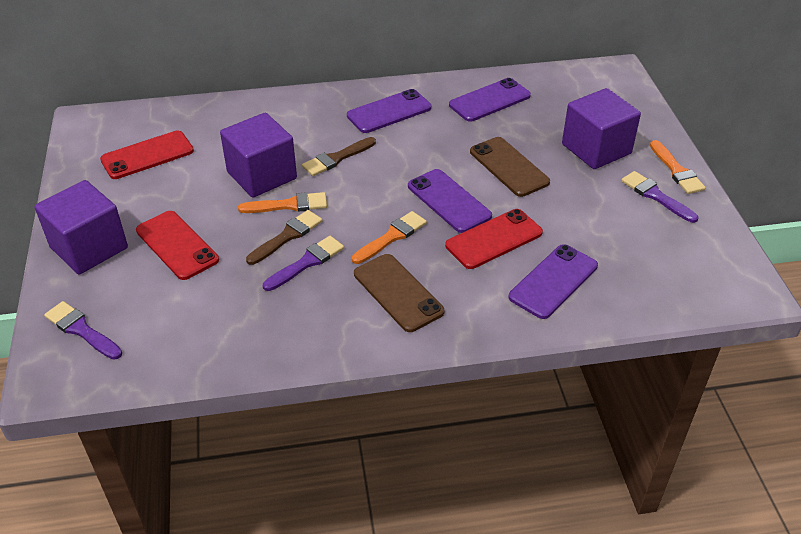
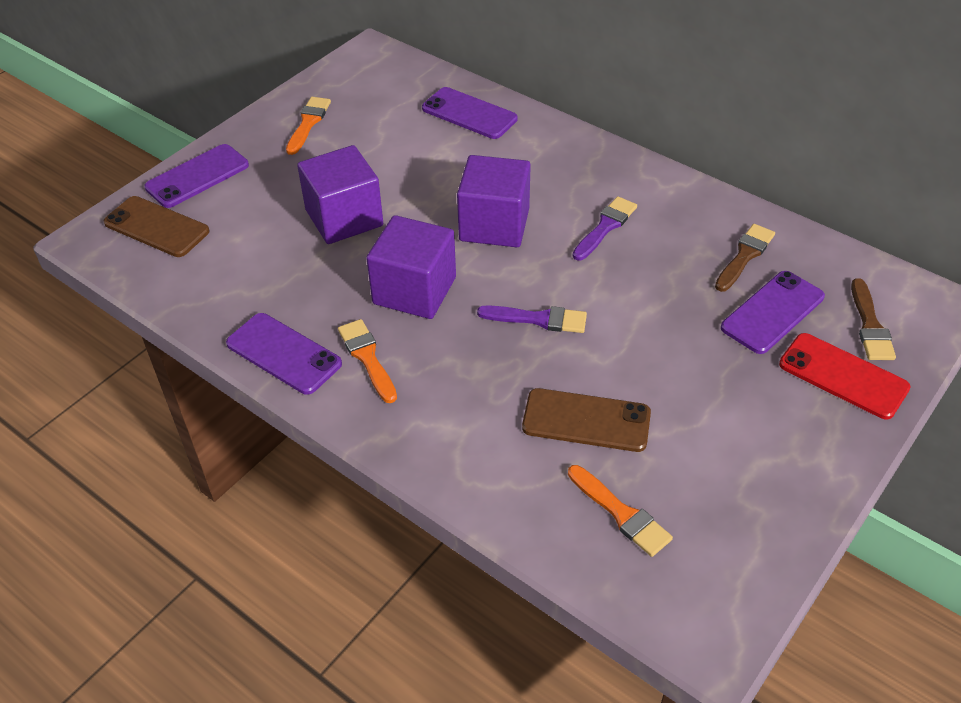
purple brush: 3 -> 2
red phone: 3 -> 1

